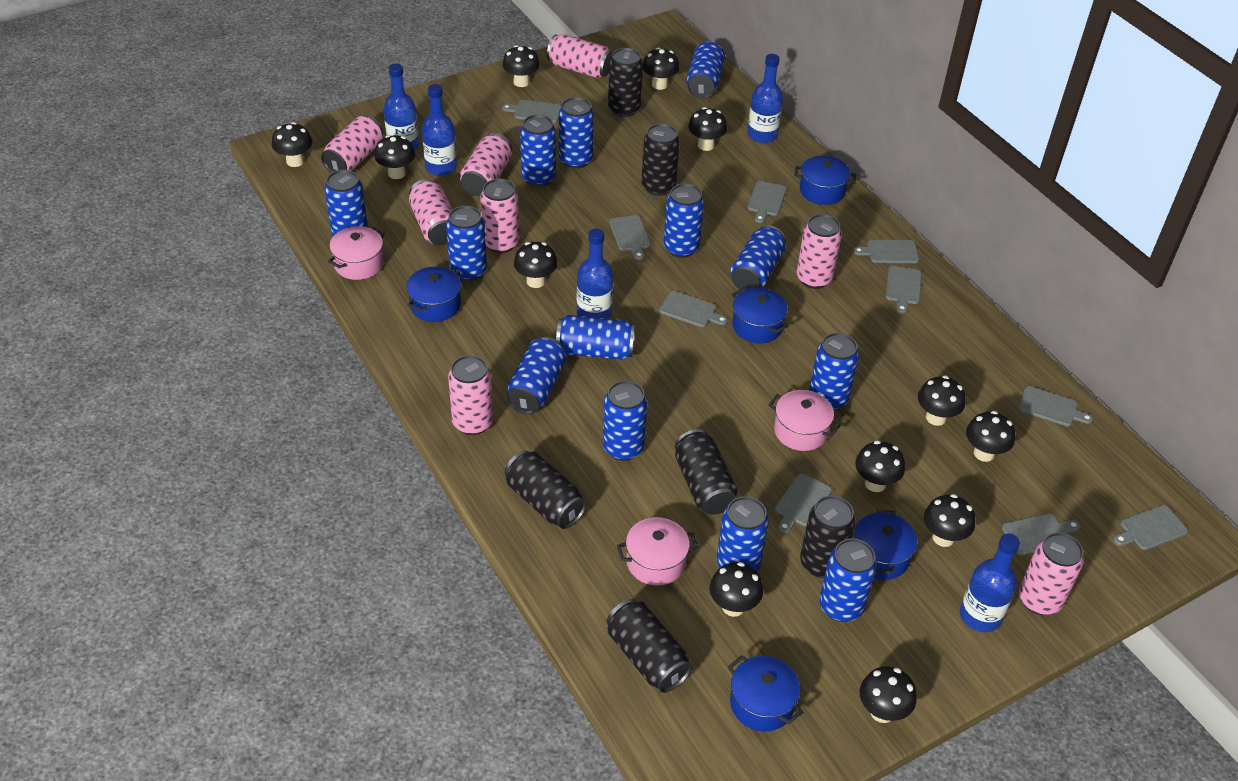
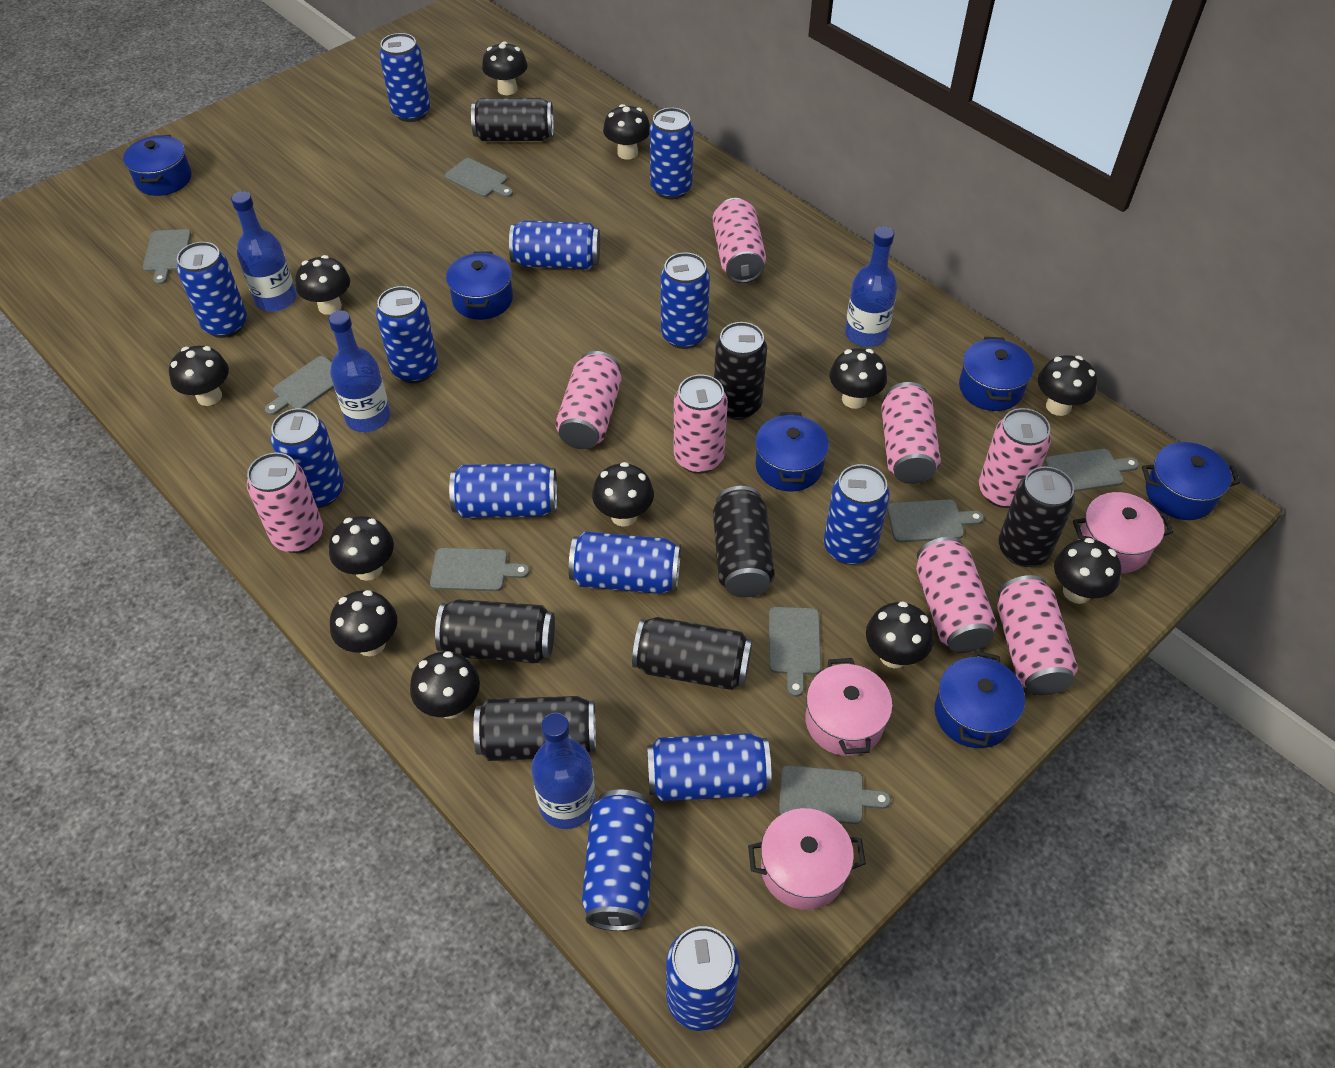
black can: 6 -> 7
blue bottle: 5 -> 4
blue pot: 5 -> 6
grey cutting board: 10 -> 8

